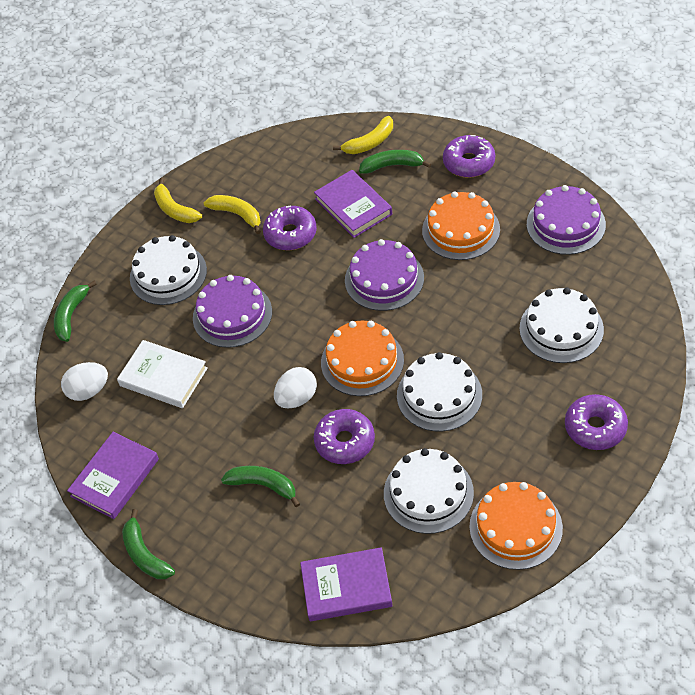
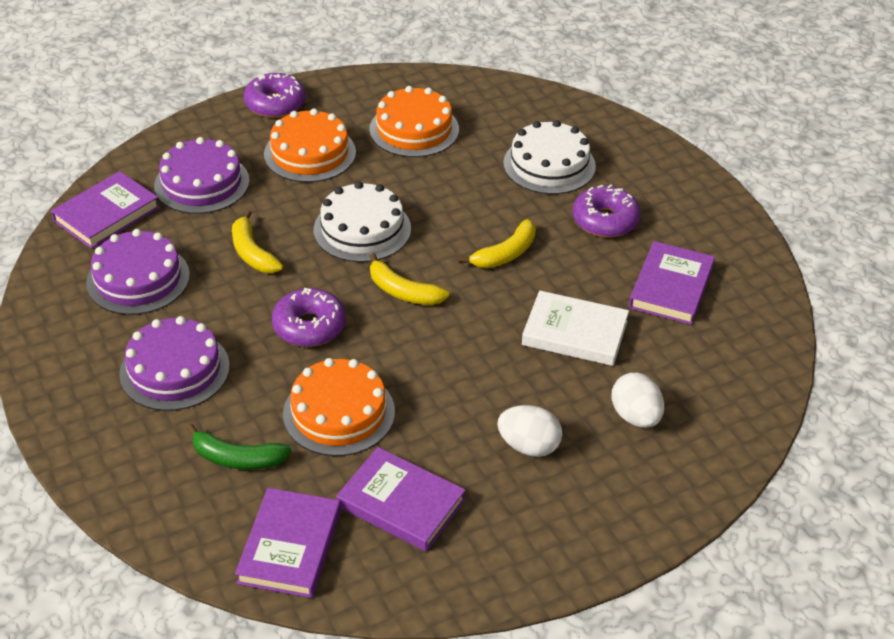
green banana: 4 -> 1
purple book: 3 -> 4
purple donut: 4 -> 3
white cake: 4 -> 2

